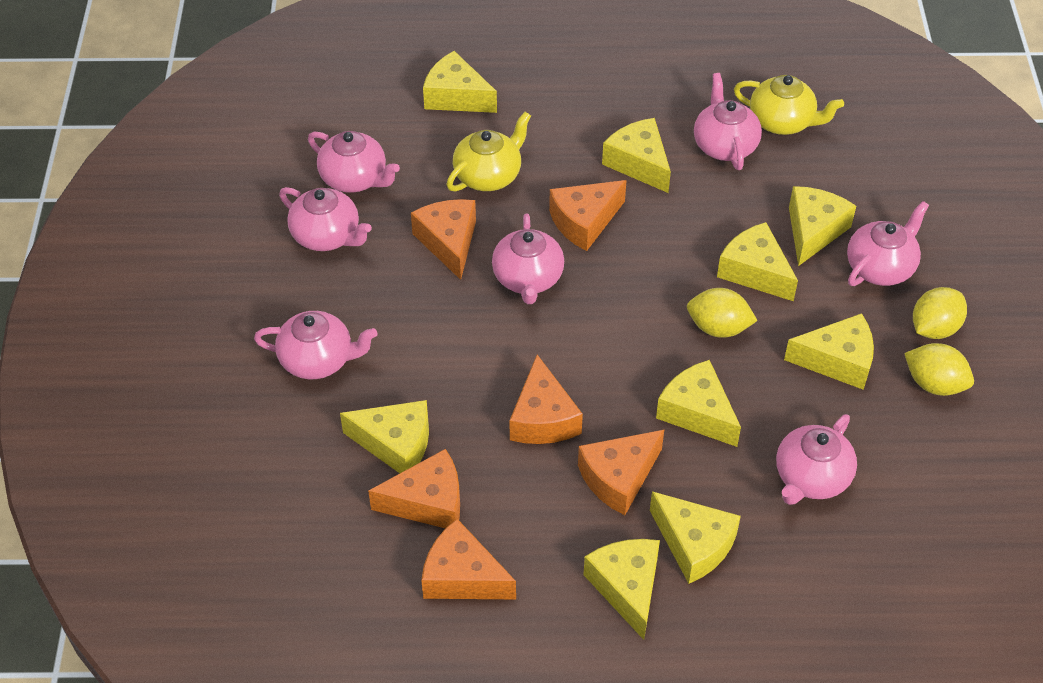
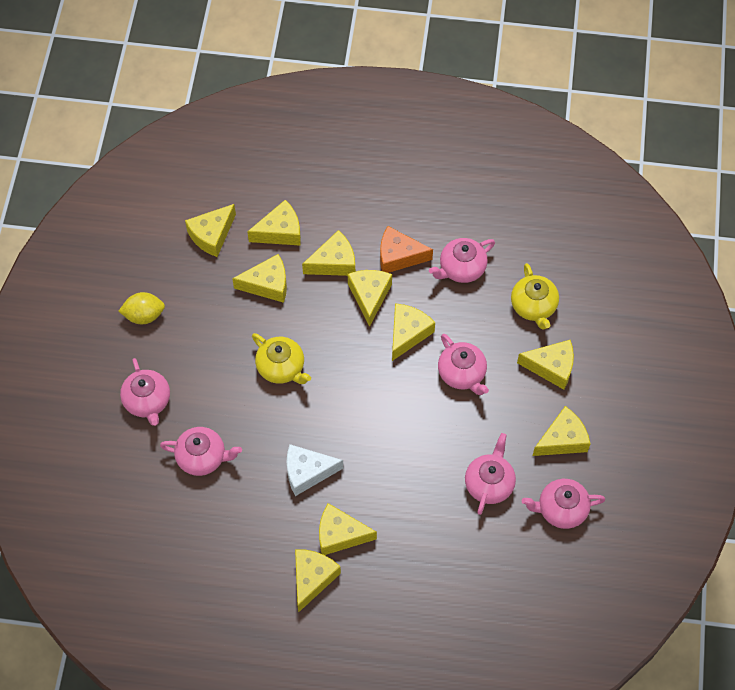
orange cheese: 6 -> 1
pink teapot: 7 -> 6
white cheese: 0 -> 1
yellow cheese: 9 -> 10
yellow lemon: 3 -> 1

